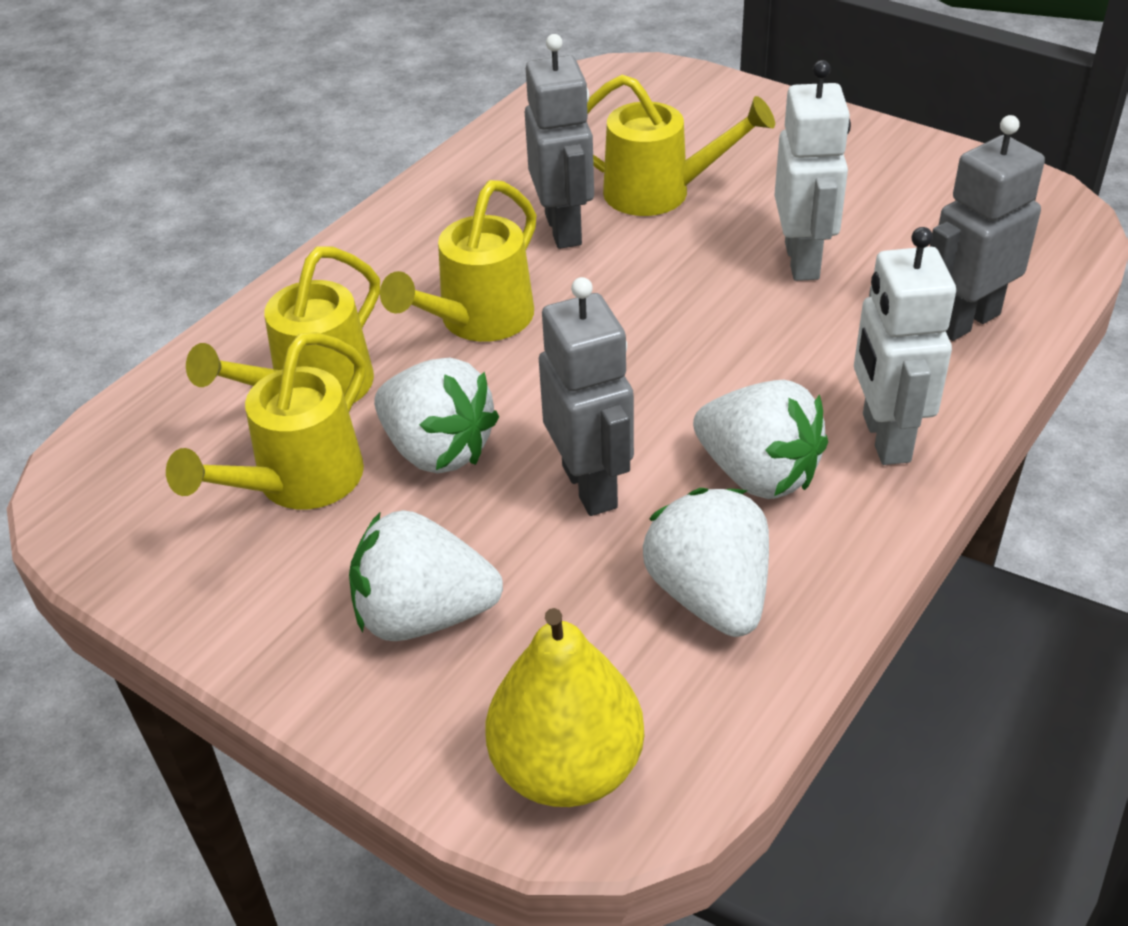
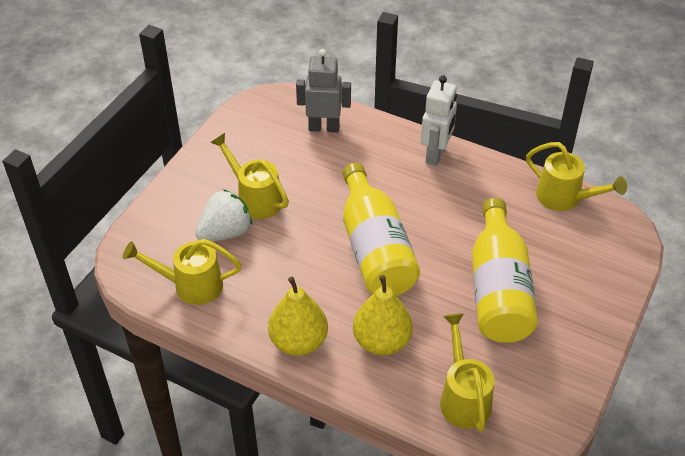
grey robot: 3 -> 1
white robot: 2 -> 1
white strawberry: 4 -> 1
yellow bottle: 0 -> 2
yellow pear: 1 -> 2

